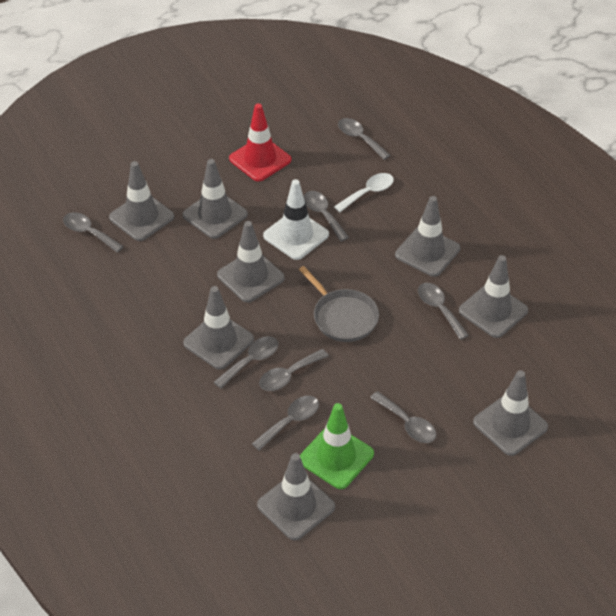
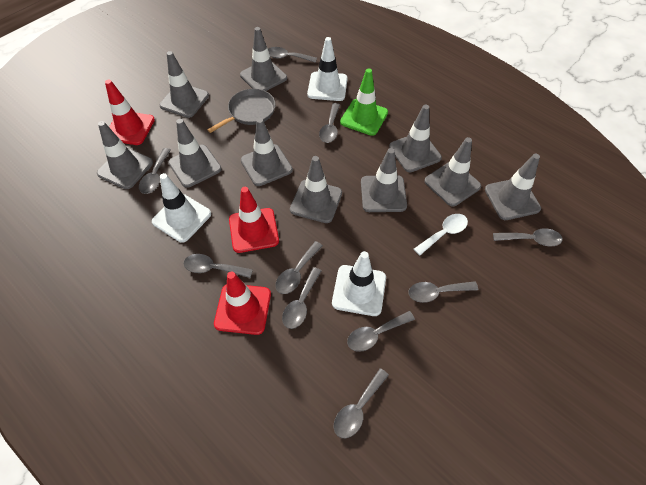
grey spoon: 8 -> 10
grey traffic cone: 8 -> 10
red traffic cone: 1 -> 3
white traffic cone: 1 -> 3

